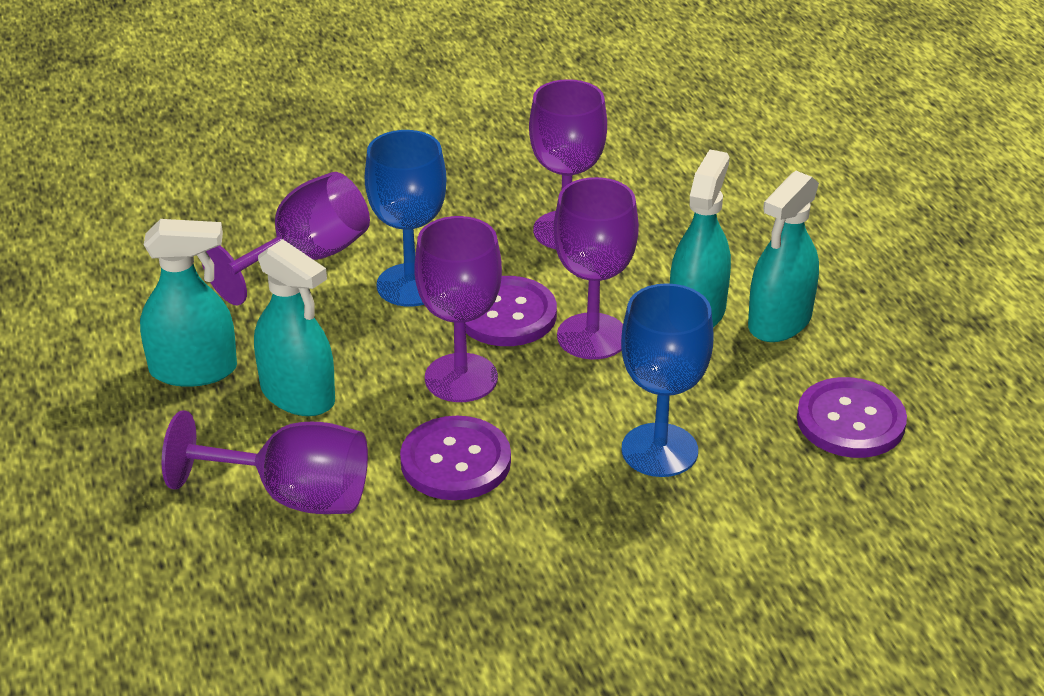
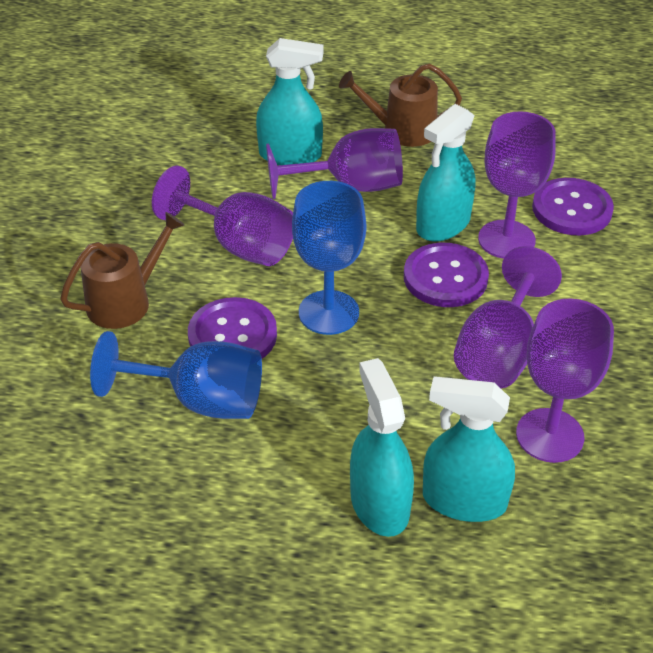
brown watering can: 0 -> 2

